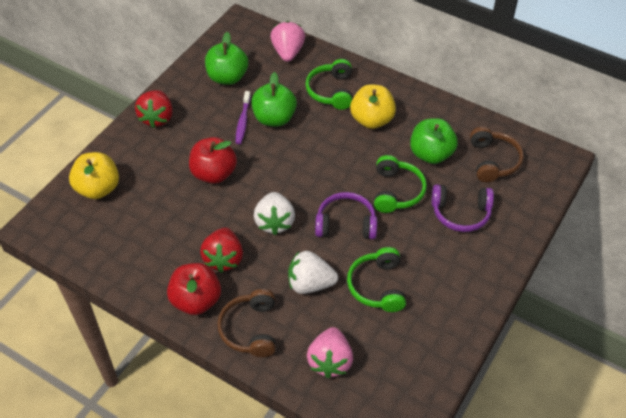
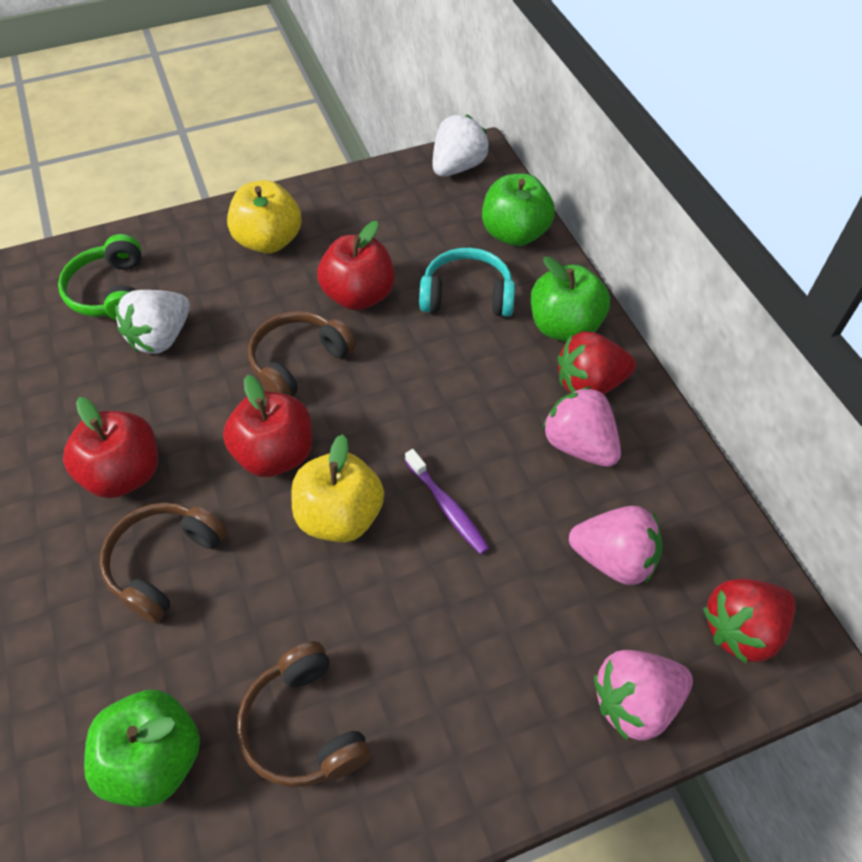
brown headphones: 2 -> 3
green headphones: 3 -> 1
pink strawberry: 2 -> 3
purple headphones: 2 -> 0
red apple: 2 -> 3
turquoise headphones: 0 -> 1

